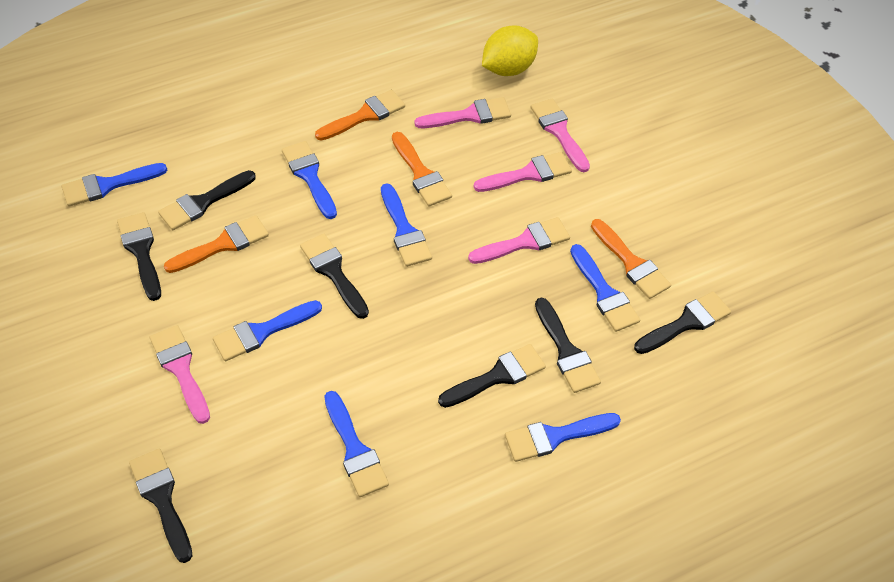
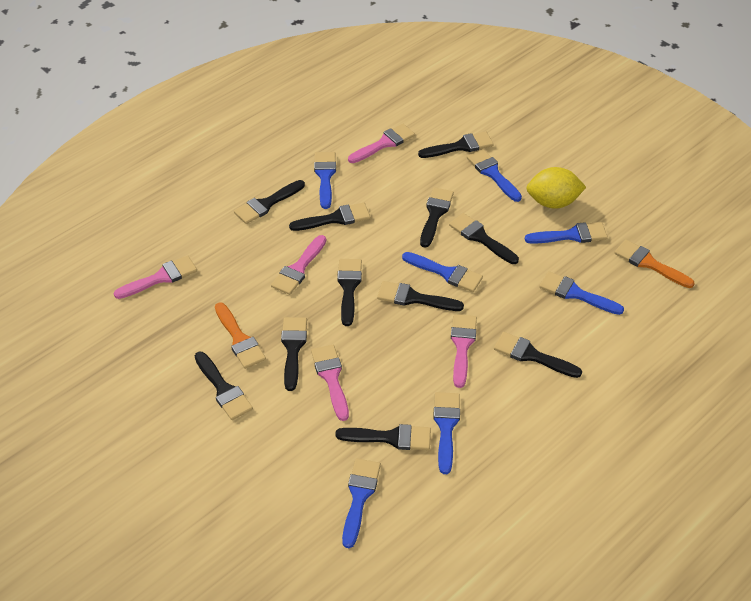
black brush: 7 -> 11
orange brush: 4 -> 2

